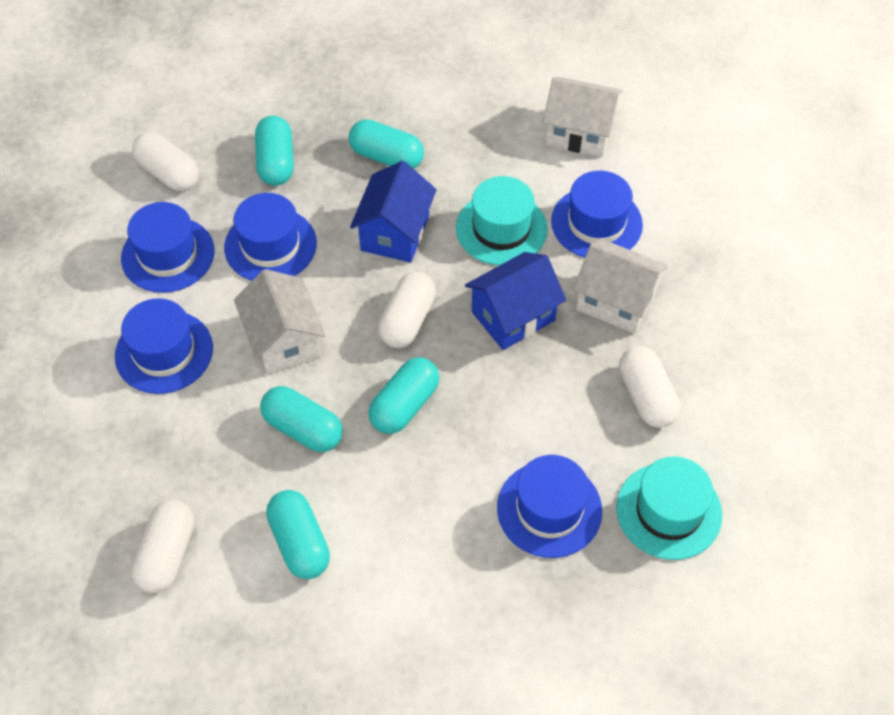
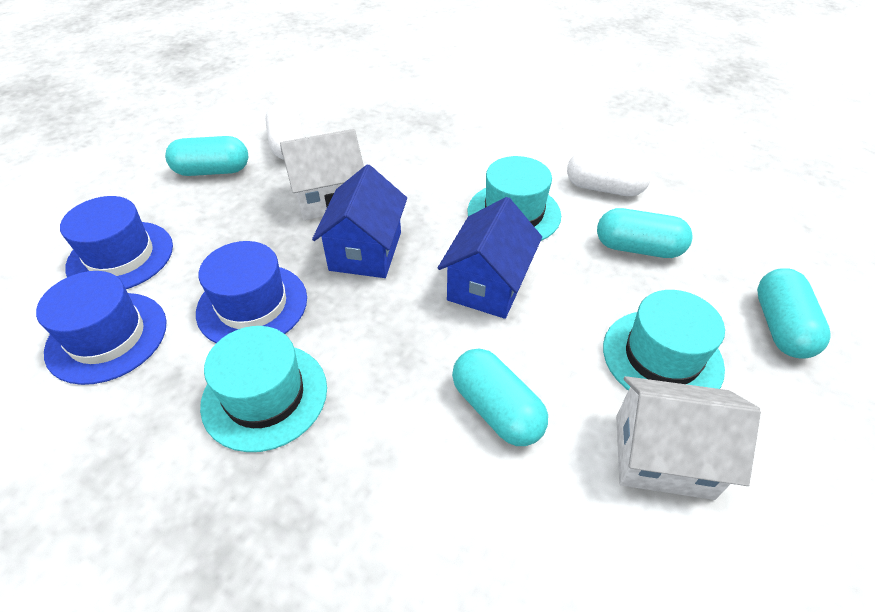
blue hat: 5 -> 3
turquoise capsule: 5 -> 4
turquoise hat: 2 -> 3
white capsule: 4 -> 2
white house: 3 -> 2

